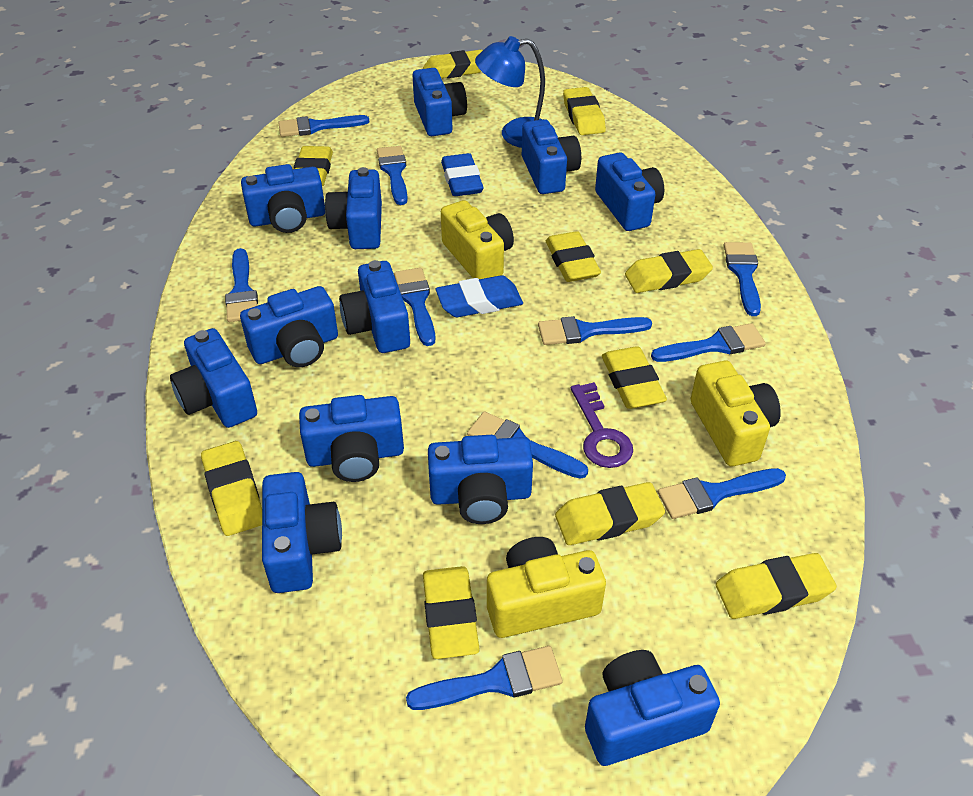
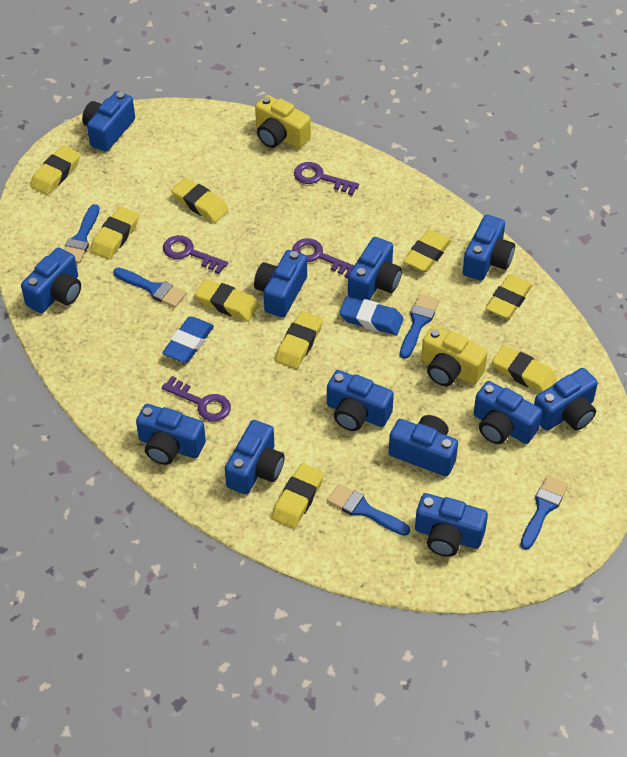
blue brush: 10 -> 5
blue lamp: 1 -> 0
purple key: 1 -> 4
yellow camera: 3 -> 2
yellow eraser: 10 -> 9

